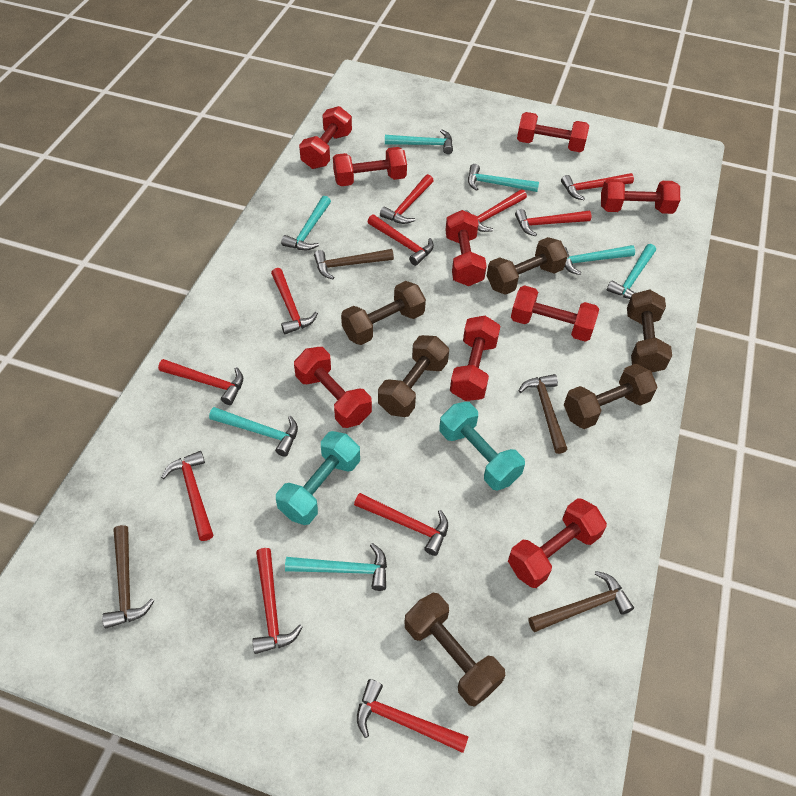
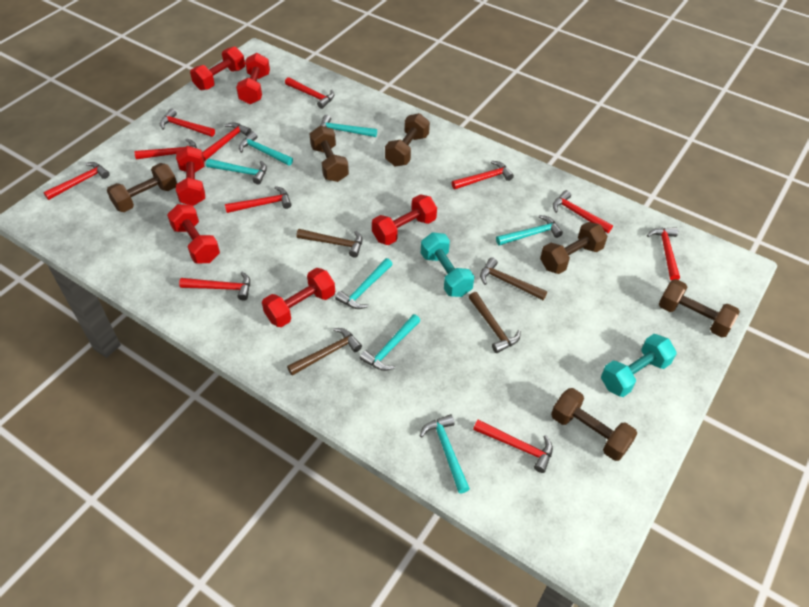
red dumbbell: 9 -> 6

